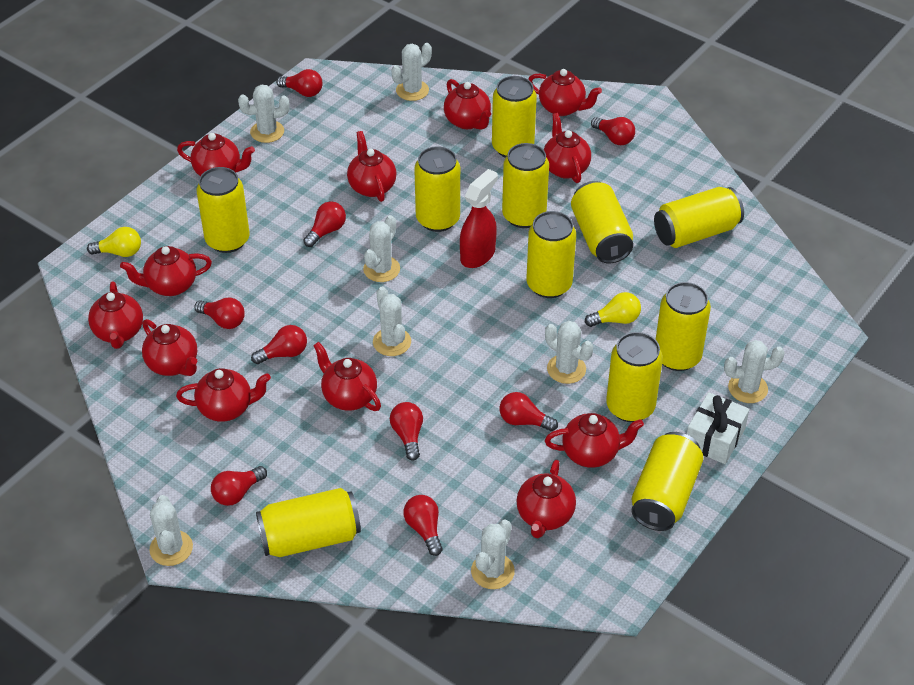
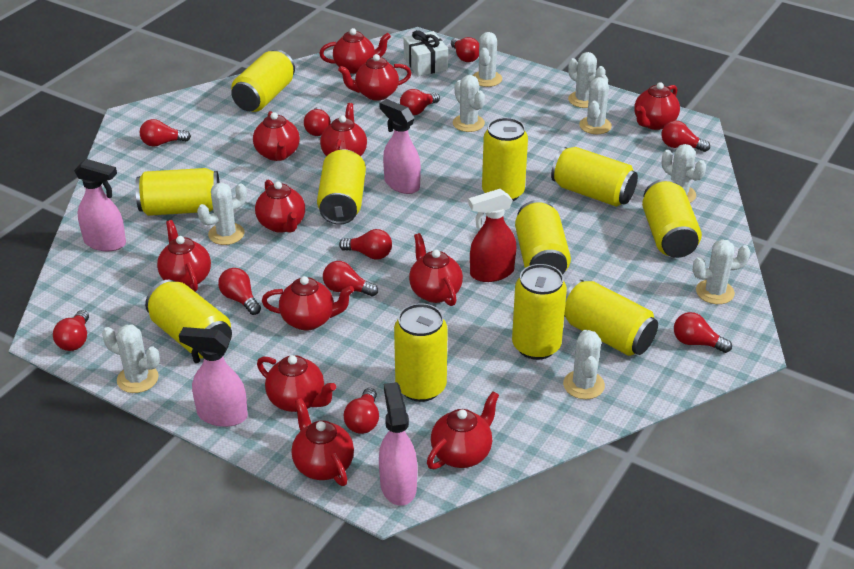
pink spray bottle: 0 -> 4
red light bulb: 9 -> 11
white cactus: 8 -> 9
yellow light bulb: 2 -> 0

